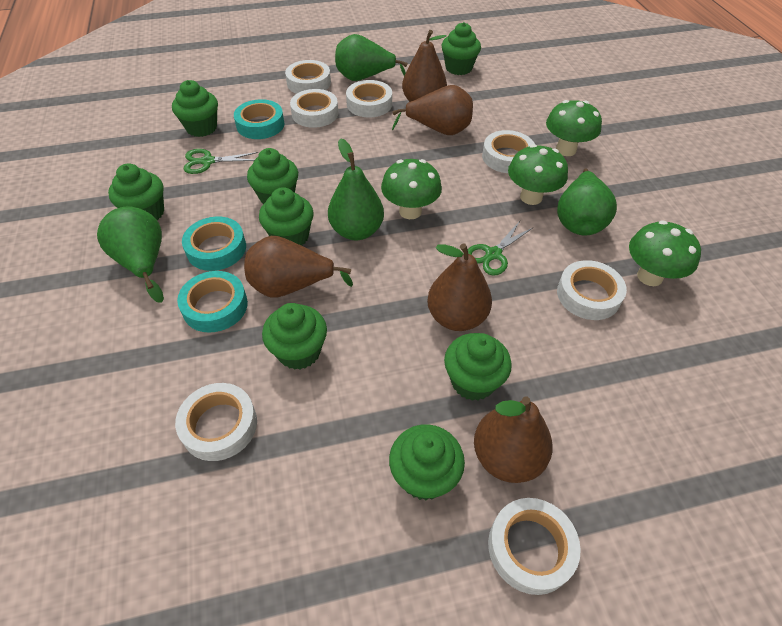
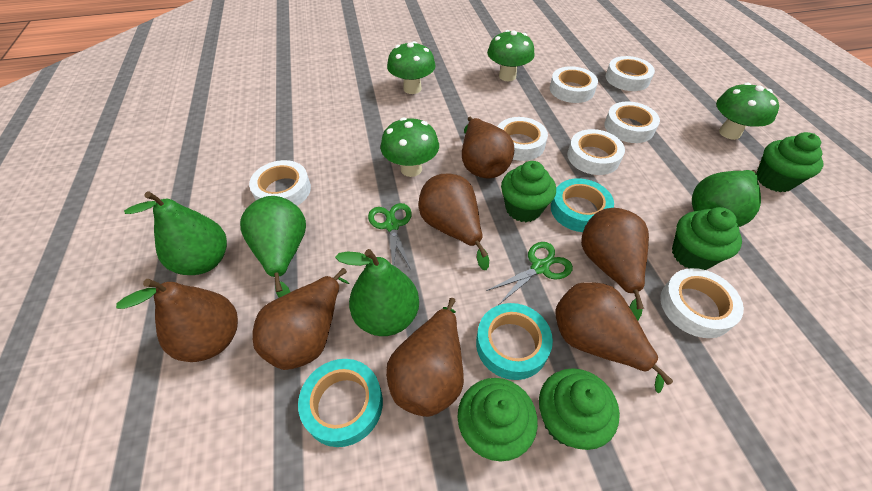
brown pear: 5 -> 7
green cupcake: 8 -> 5

